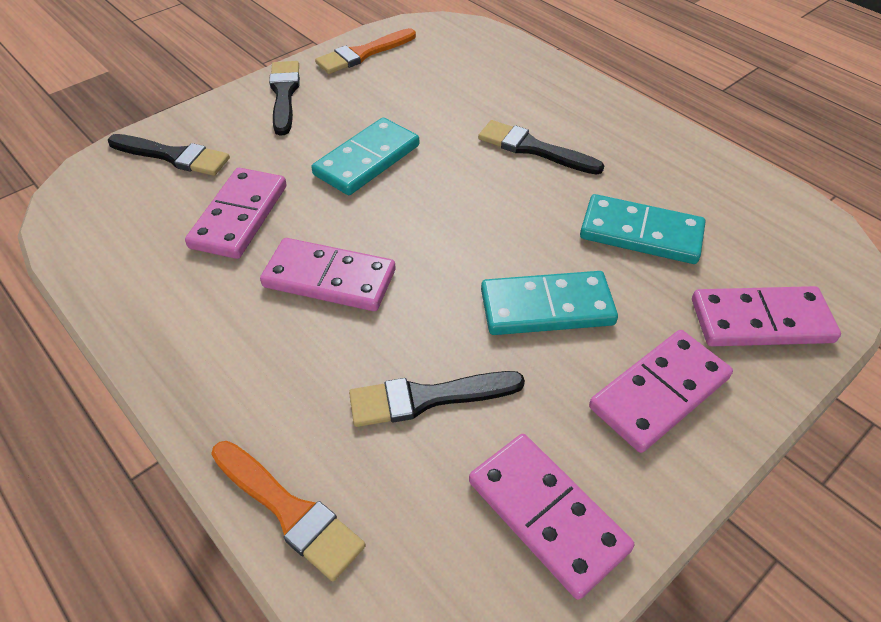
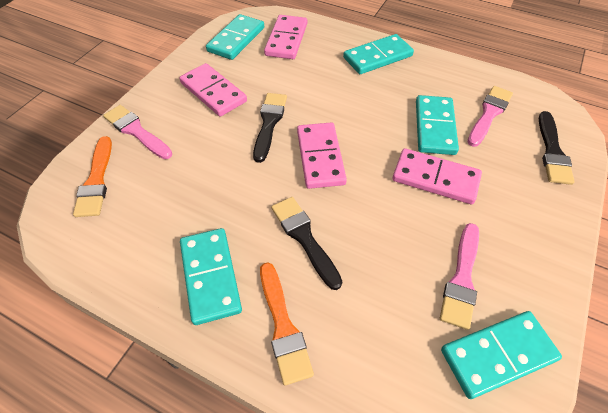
black brush: 4 -> 3
pink brush: 0 -> 3
pink domino: 5 -> 4
turquoise domino: 3 -> 5

